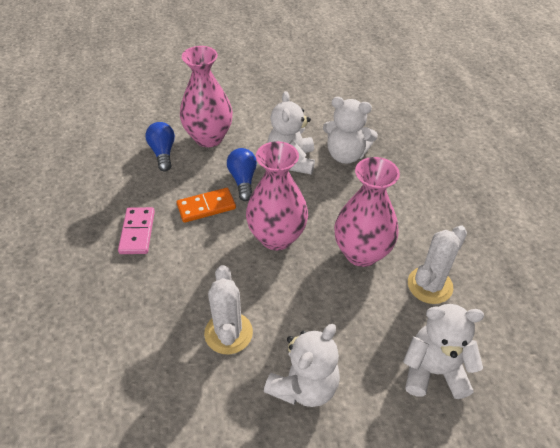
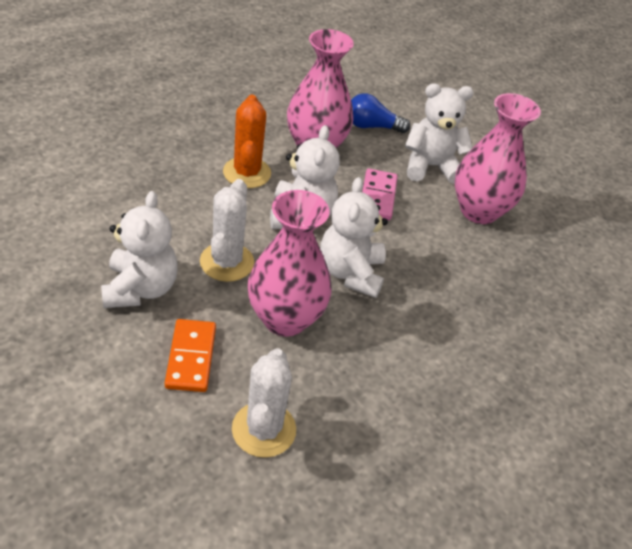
blue light bulb: 2 -> 1
orange cactus: 0 -> 1

